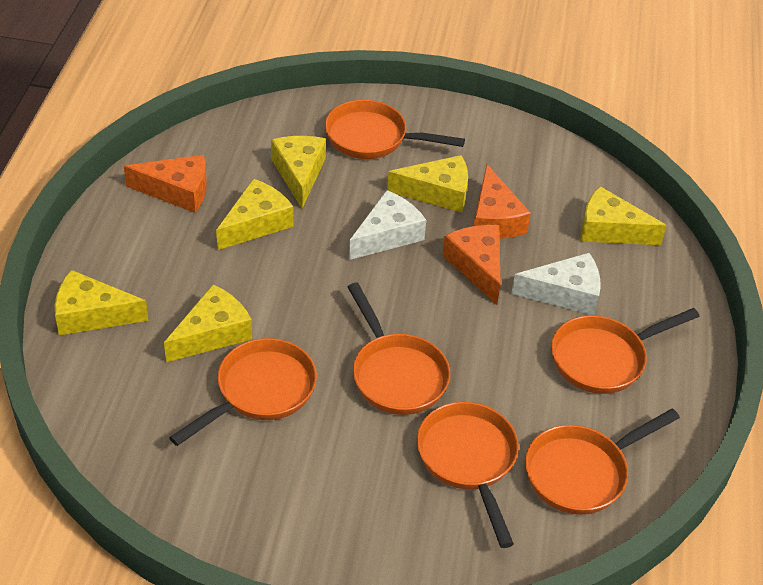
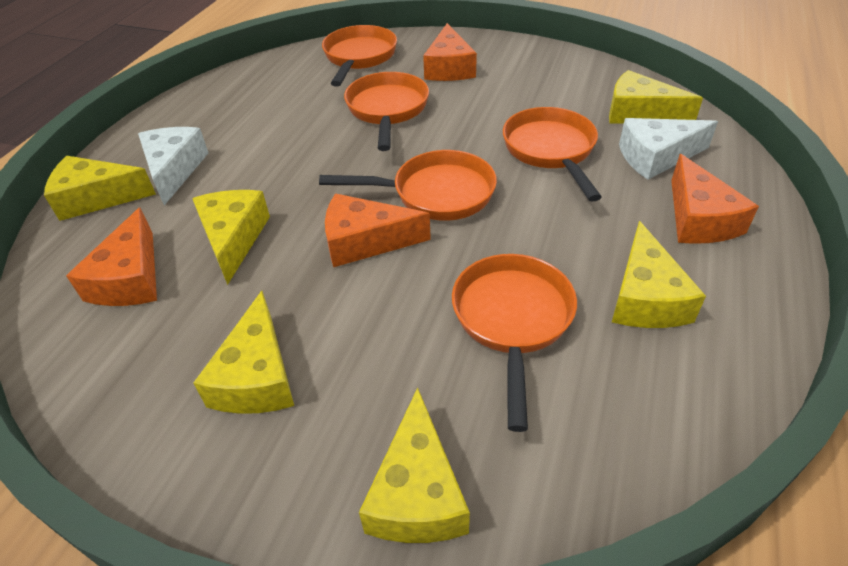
orange cheese: 3 -> 4
orange pan: 6 -> 5

